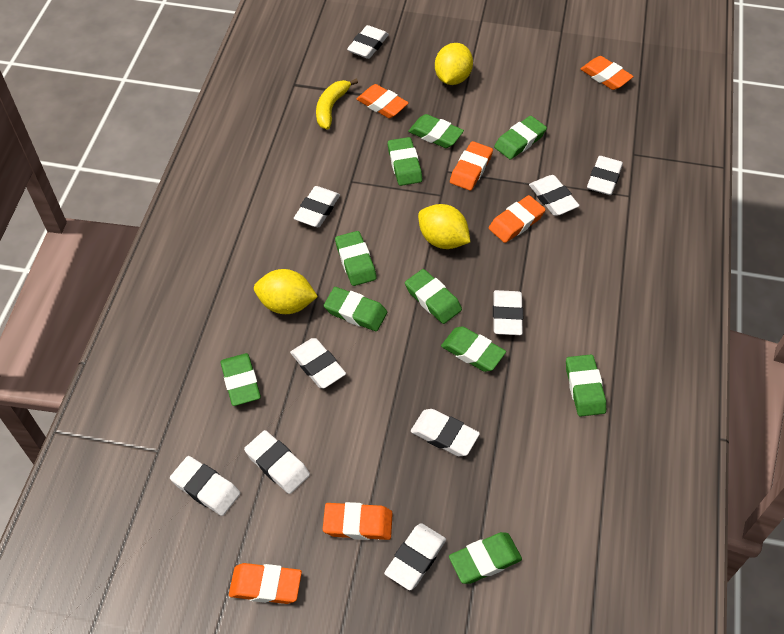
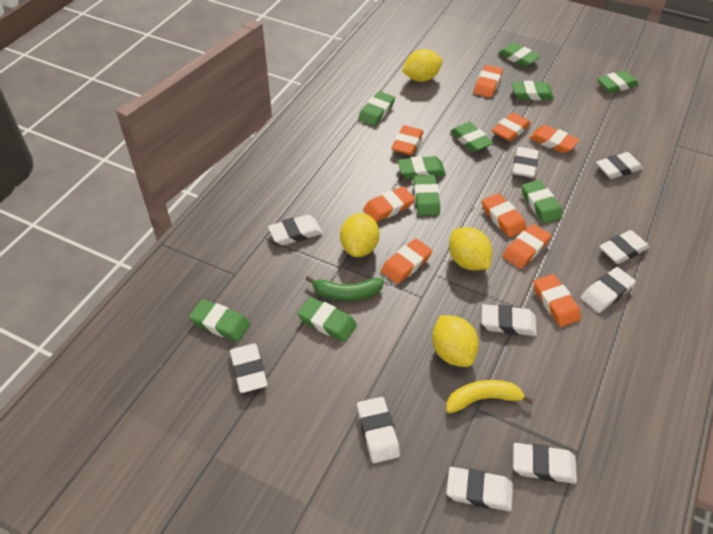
green banana: 0 -> 1
orange eraser: 6 -> 9
yellow lemon: 3 -> 4

